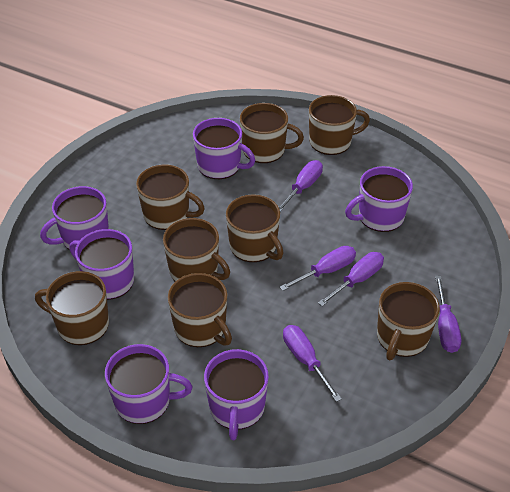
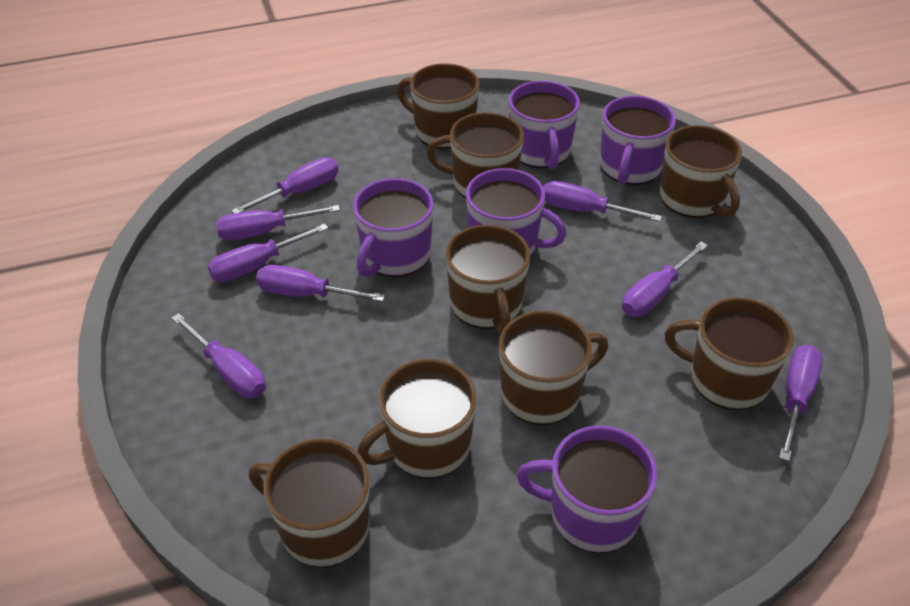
purple mug: 6 -> 5
purple screwdriver: 5 -> 8

